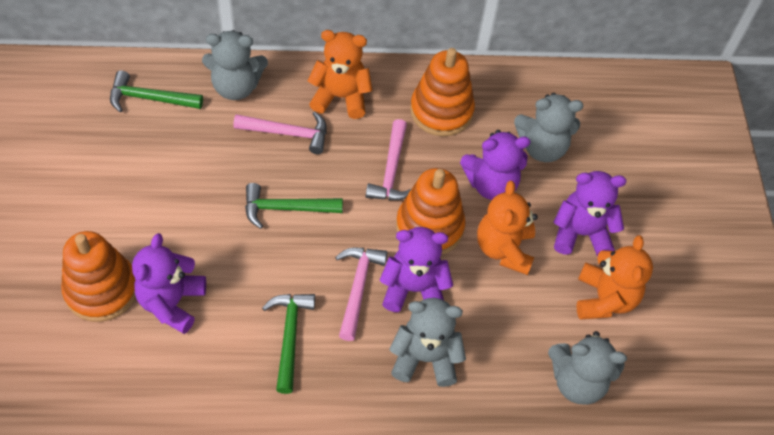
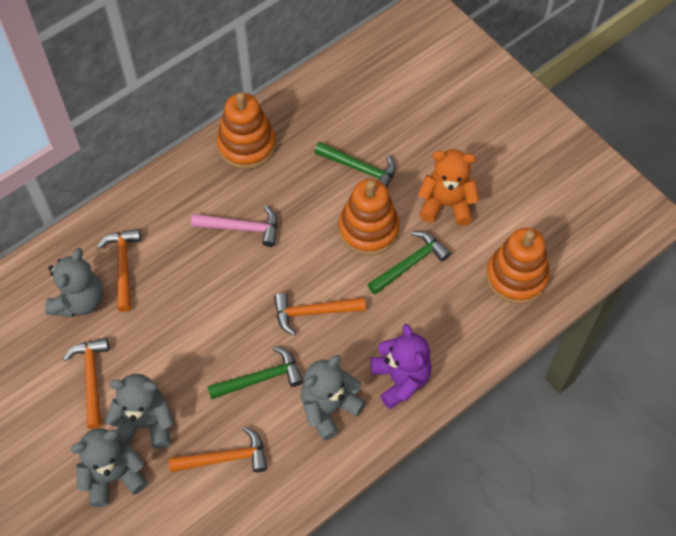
orange hammer: 0 -> 4
orange teddy bear: 3 -> 1
pink hammer: 3 -> 1
purple teddy bear: 4 -> 1

